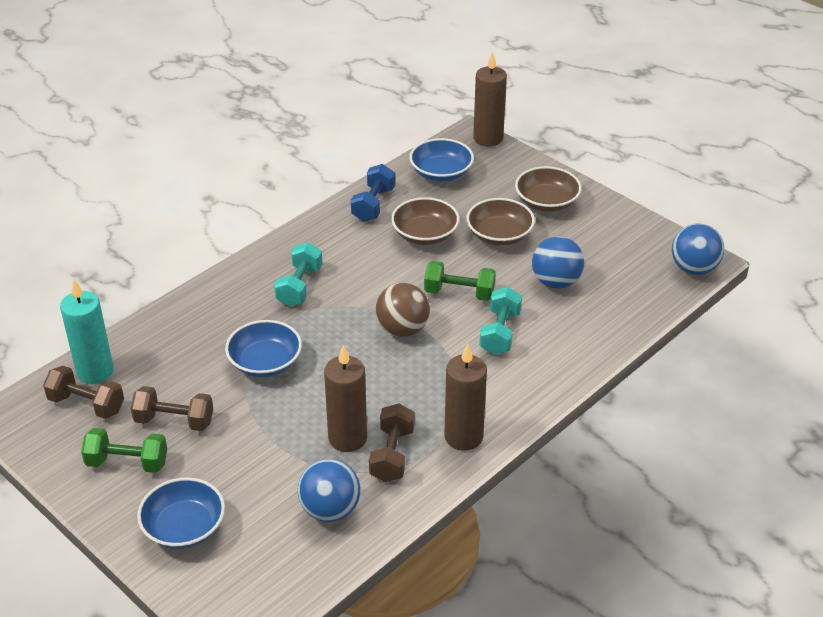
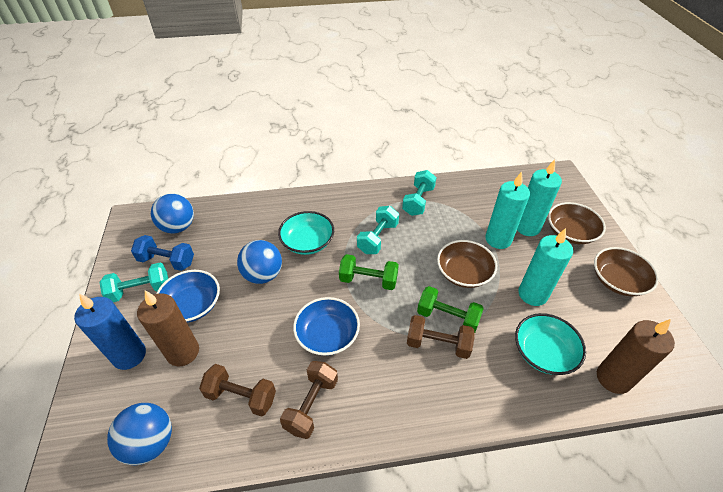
blue bowl: 3 -> 2
blue candle: 0 -> 1
brown ball: 1 -> 0
brown candle: 3 -> 2
turquoise bowl: 0 -> 2
turquoise candle: 1 -> 3
turquoise dumbbell: 2 -> 3

